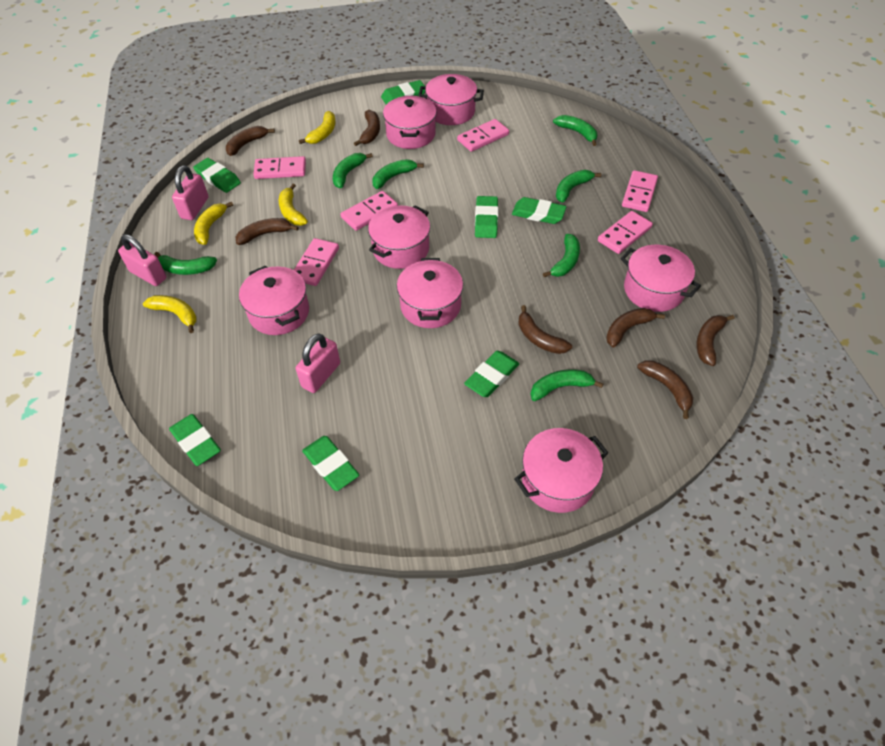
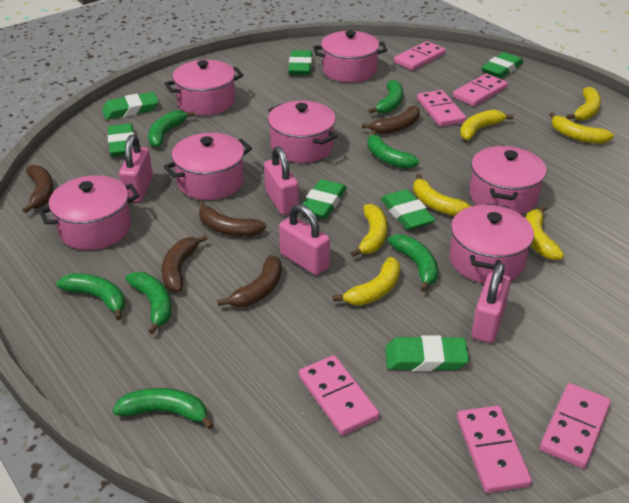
brown banana: 7 -> 5
pink padlock: 3 -> 4
yellow banana: 4 -> 7

